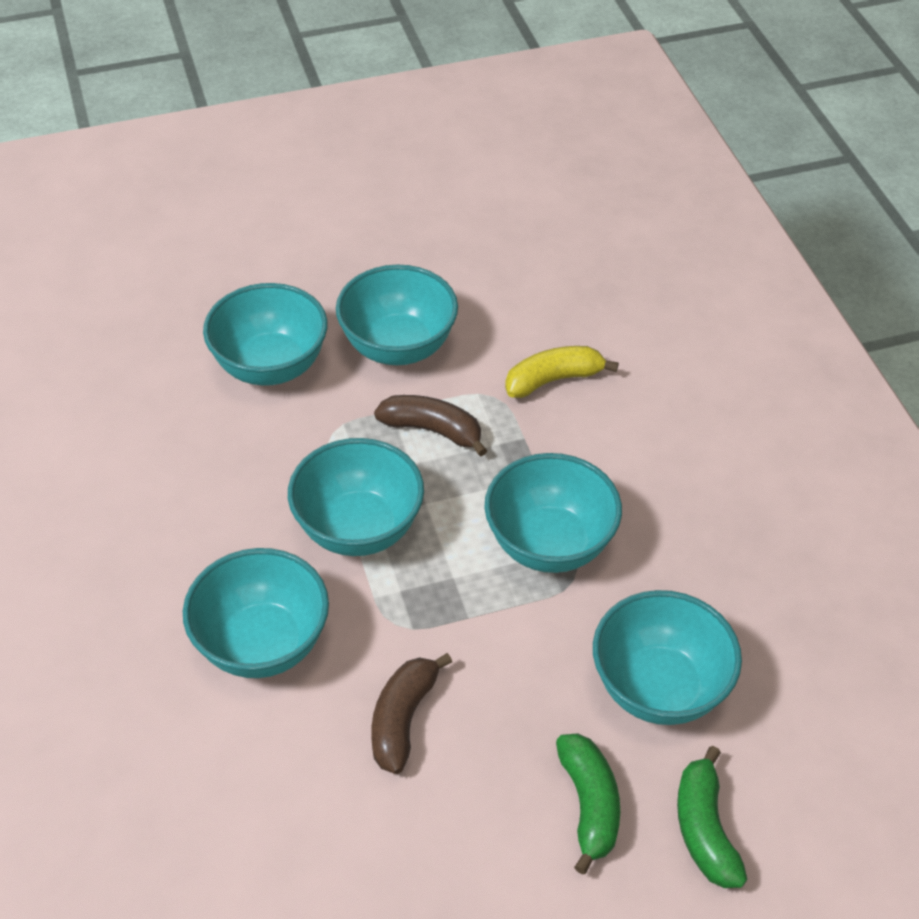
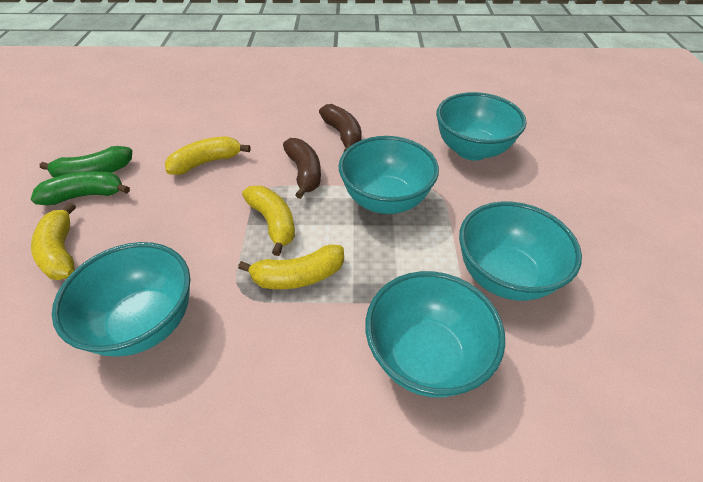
turquoise bowl: 6 -> 5
yellow banana: 1 -> 4

